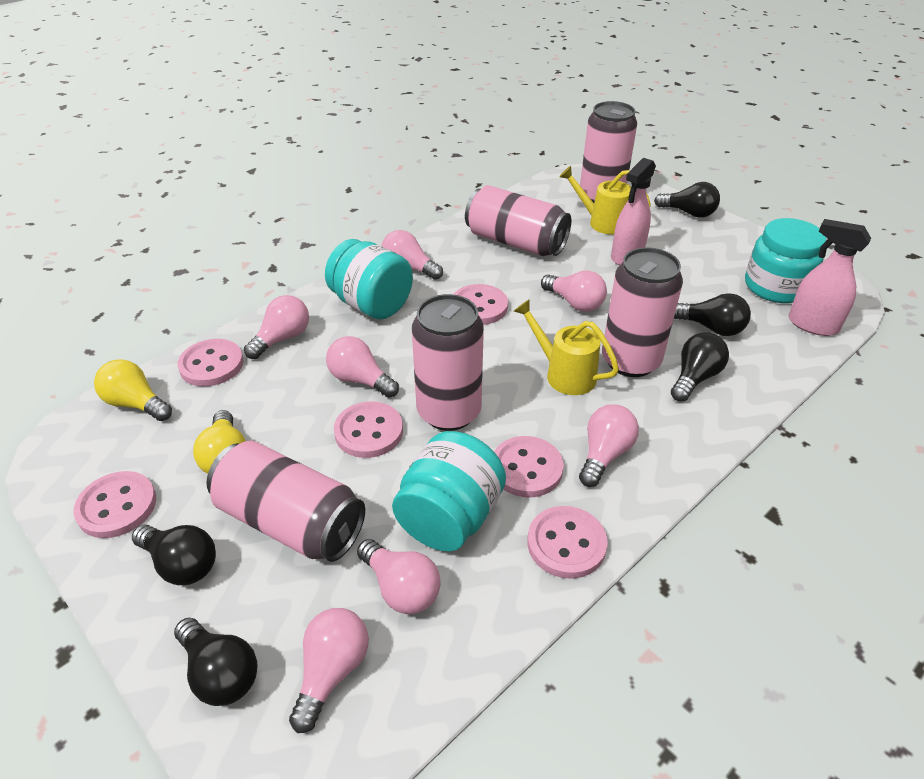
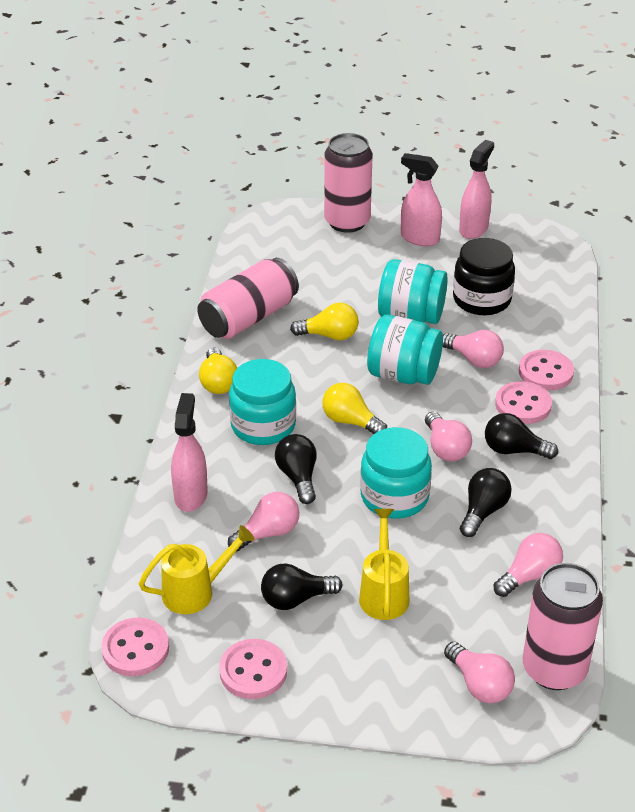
black jar: 0 -> 1
black light bulb: 5 -> 4
pink button: 6 -> 4
pink can: 5 -> 3
pink light bulb: 7 -> 5
pink spray bottle: 2 -> 3
turquoise jar: 3 -> 4
yellow light bulb: 2 -> 3

